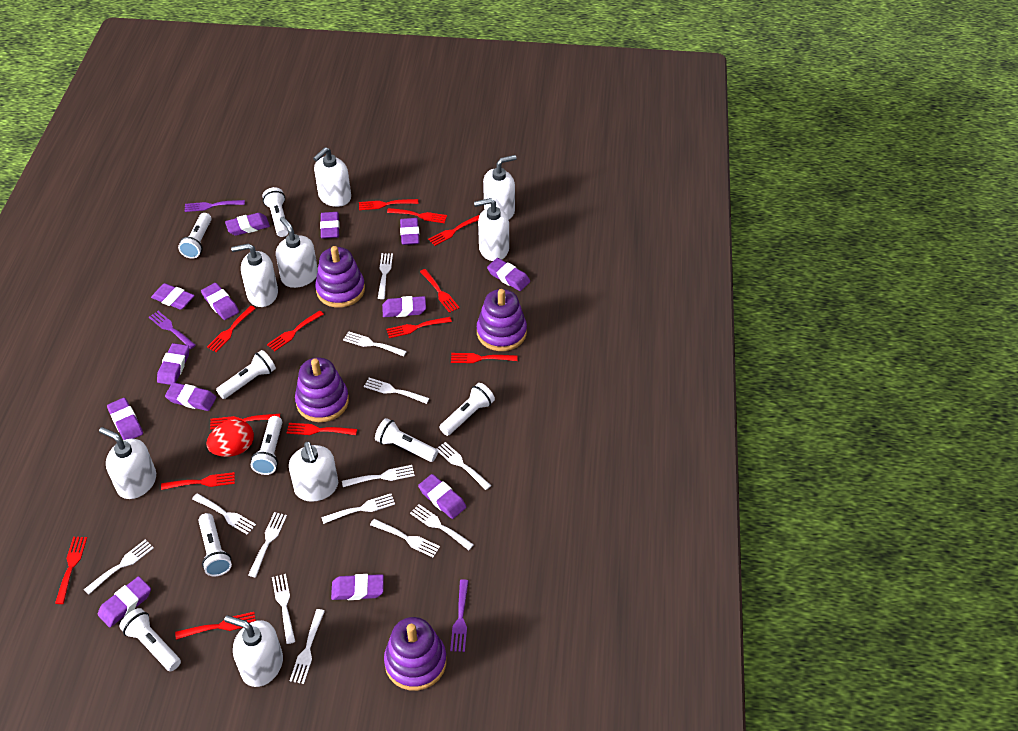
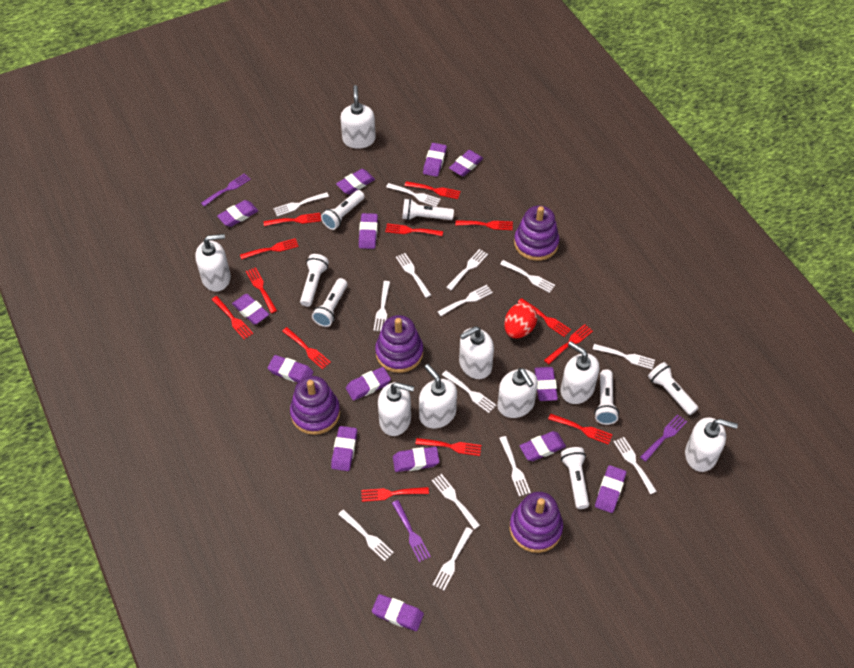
purple eraser: 13 -> 14
white flashlight: 8 -> 7
white fork: 13 -> 14

